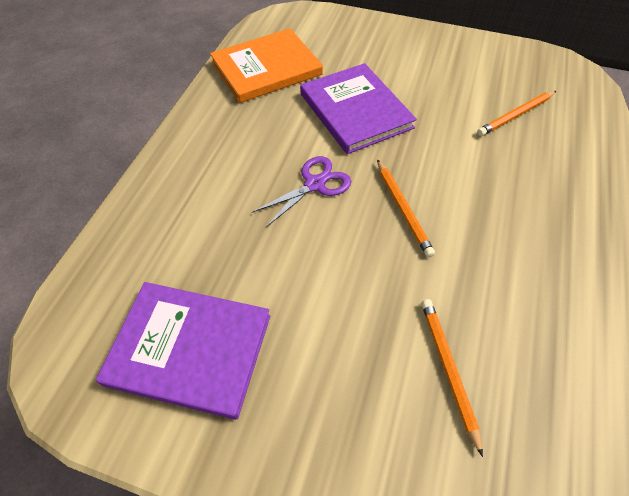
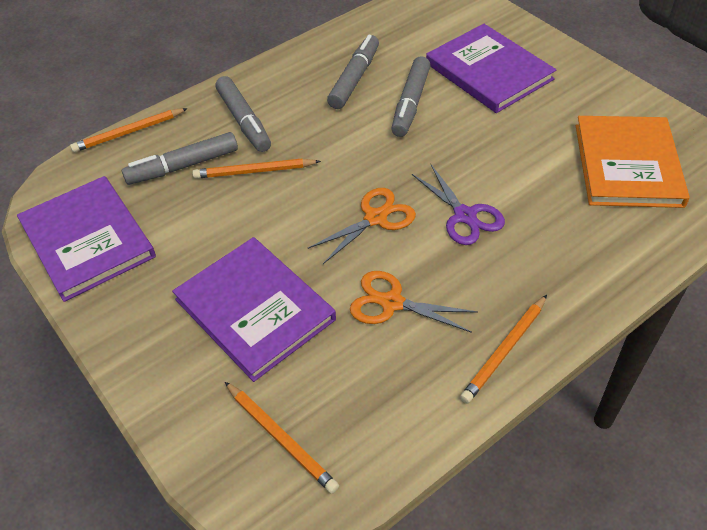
grey marker: 0 -> 4
orange pencil: 3 -> 4
orange scissors: 0 -> 2
purple book: 2 -> 3

